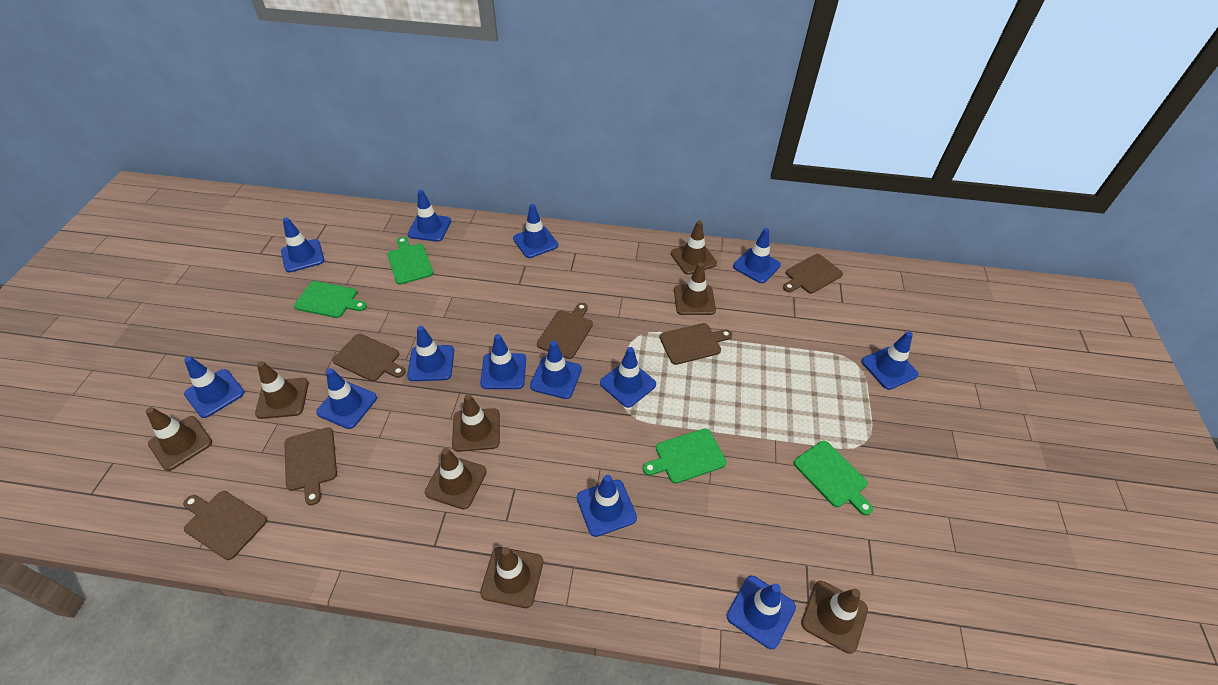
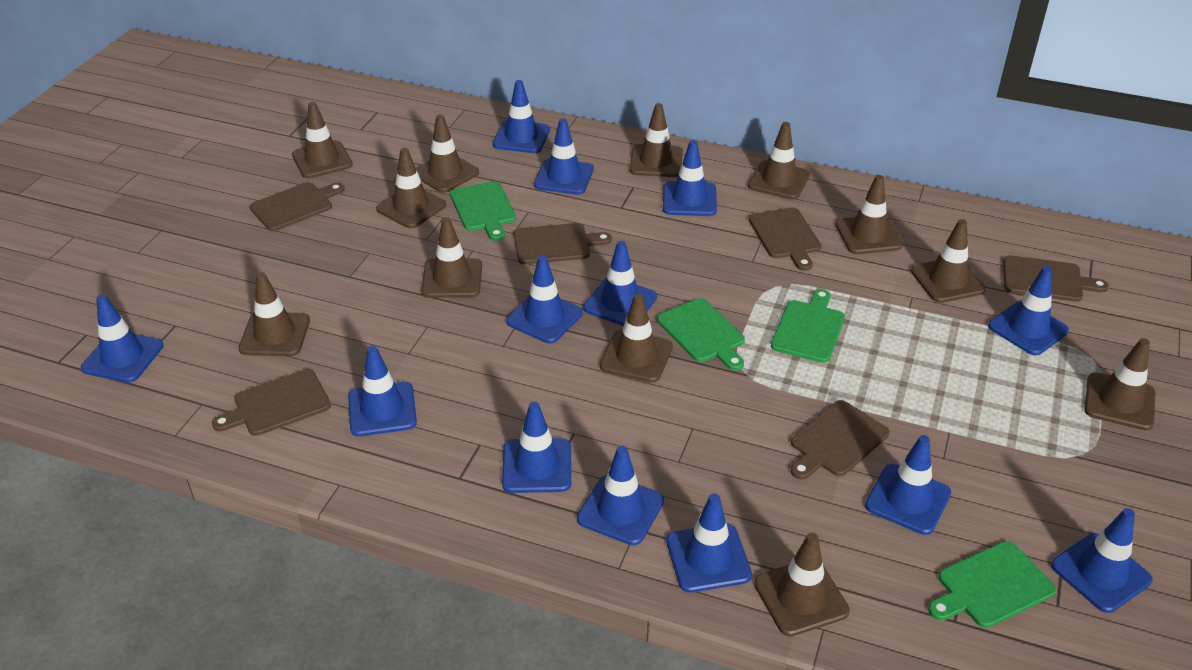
brown traffic cone: 8 -> 12

